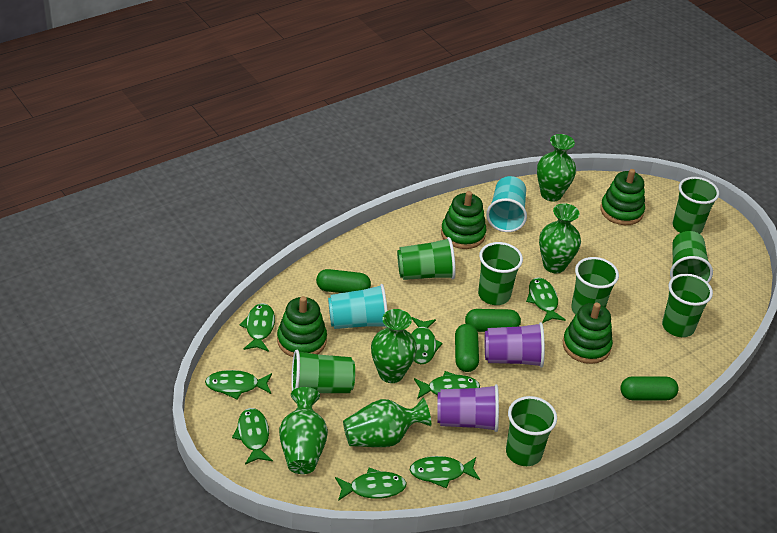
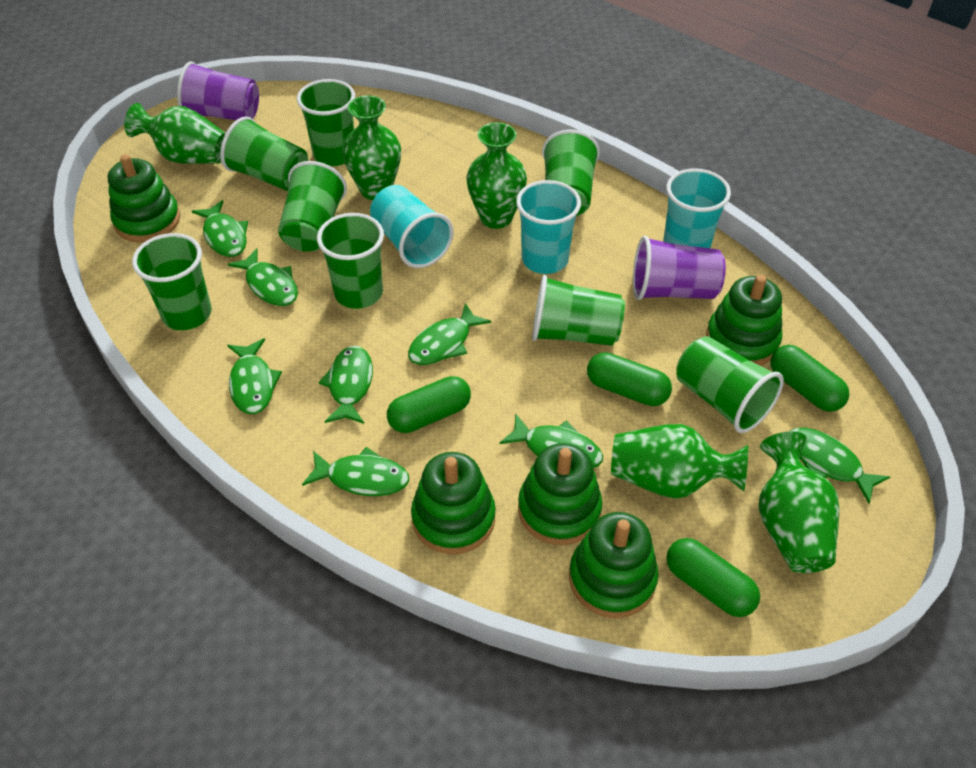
green stacking toy: 4 -> 5
turquoise cup: 2 -> 3

